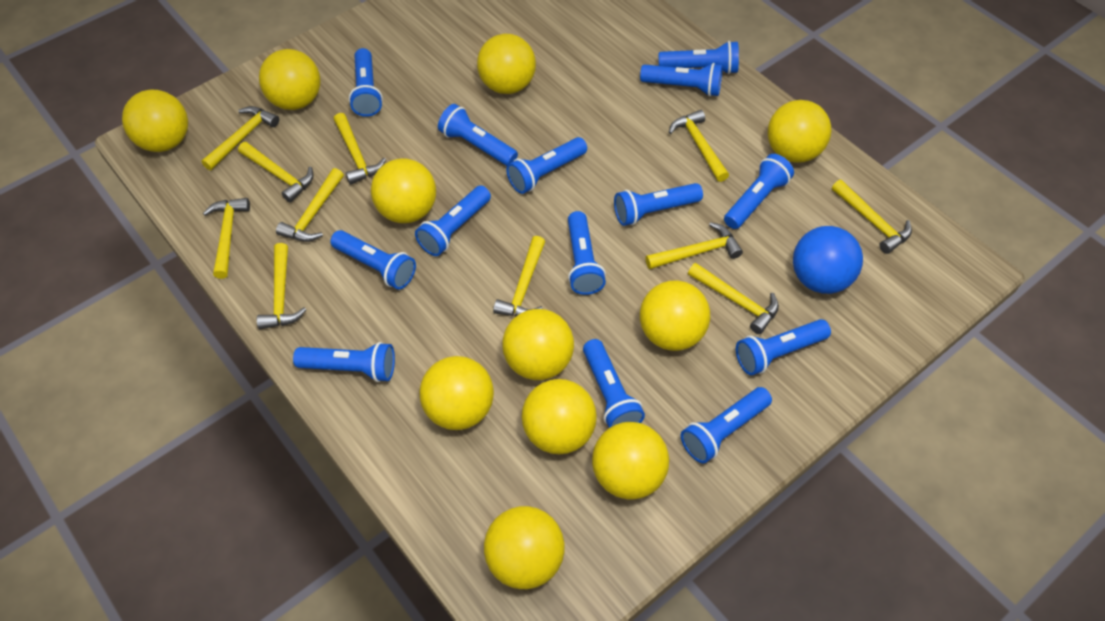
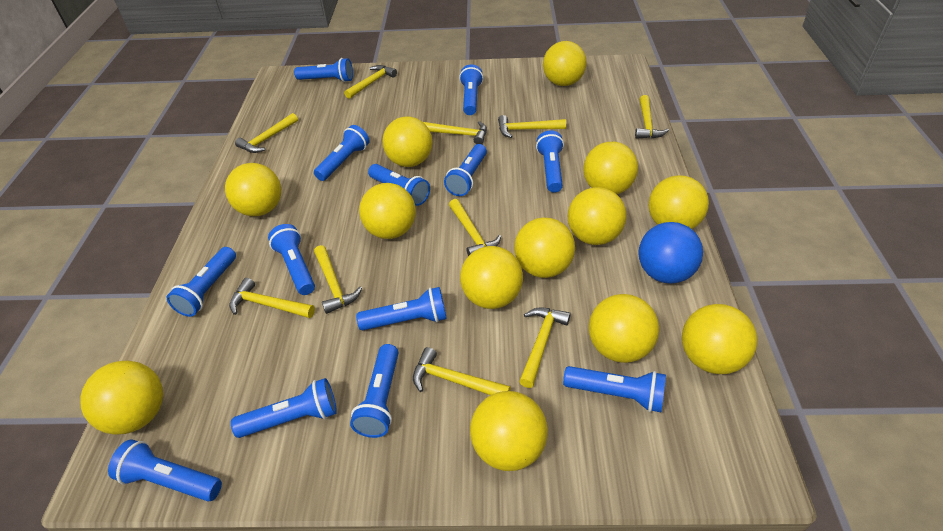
blue flashlight: 14 -> 13
yellow ball: 11 -> 13
yellow hammer: 11 -> 10

